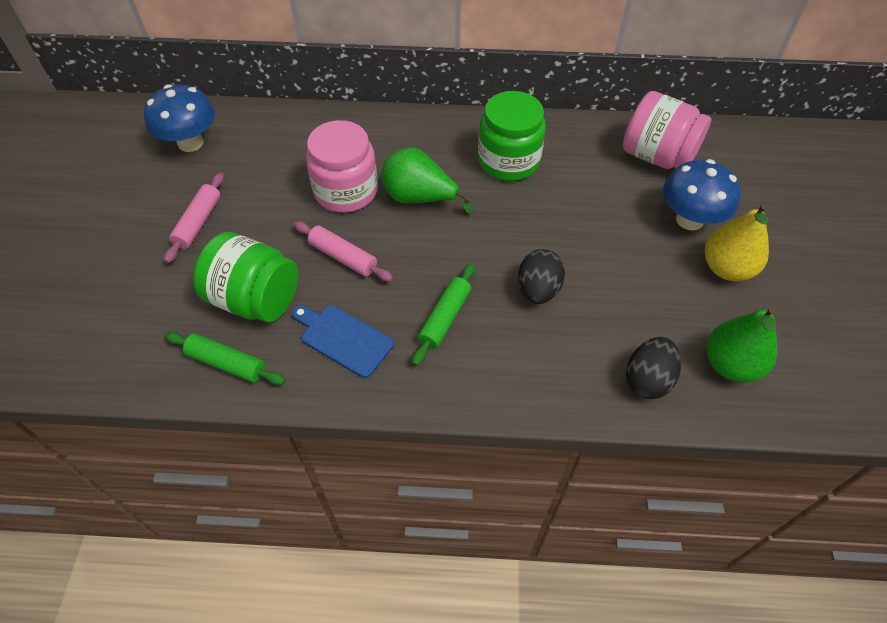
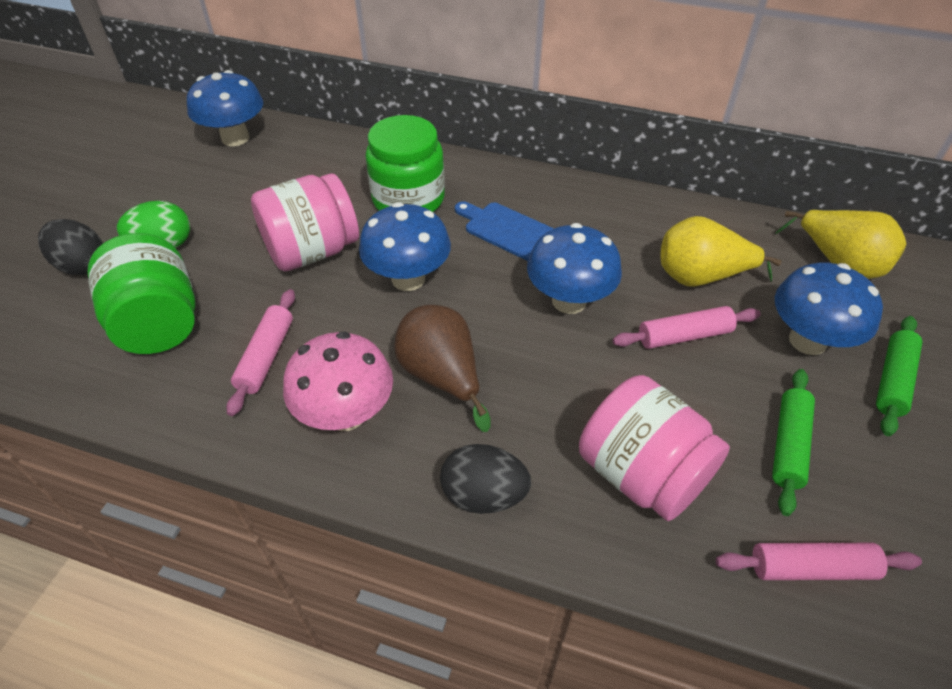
blue mushroom: 2 -> 4
brown pear: 0 -> 1
green egg: 0 -> 1
green pear: 2 -> 0
pink mushroom: 0 -> 1
pink rolling pin: 2 -> 3
yellow pear: 1 -> 2

